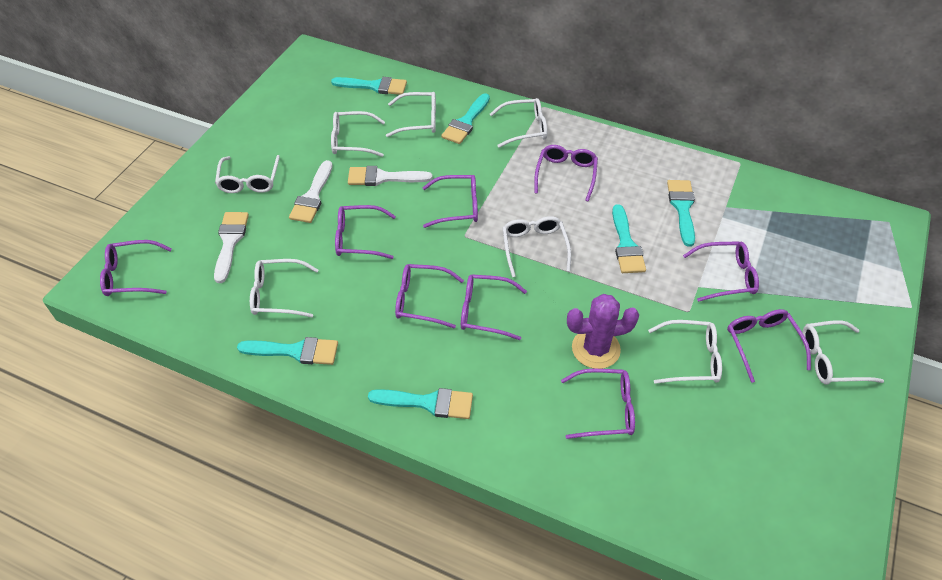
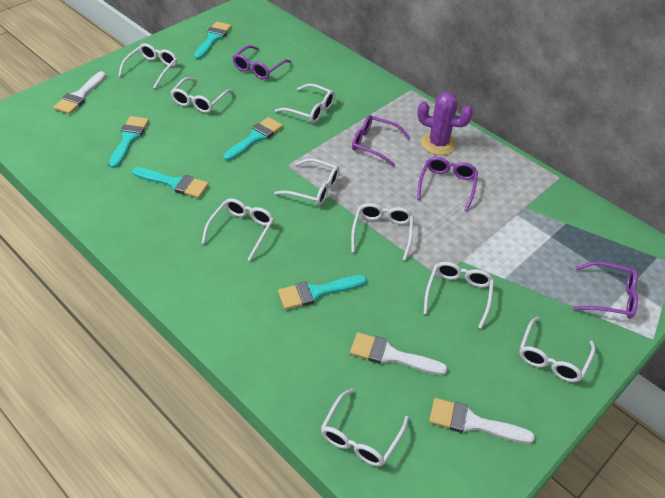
purple glasses: 9 -> 4
turquoise brush: 6 -> 5
white glasses: 8 -> 9

